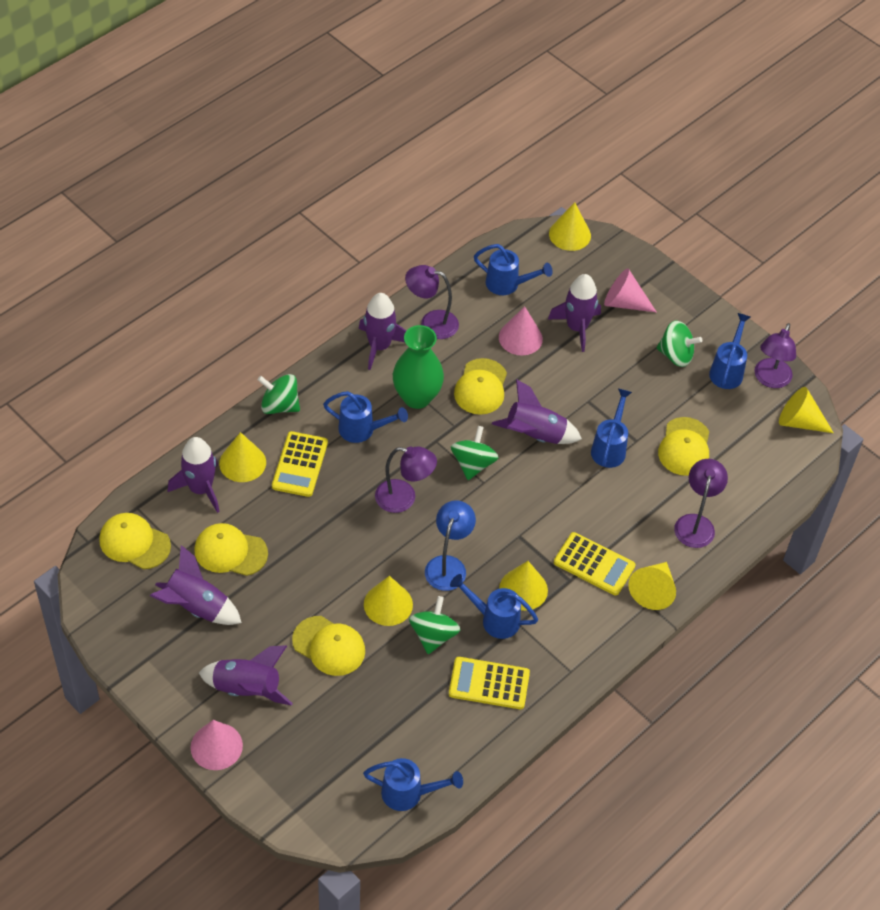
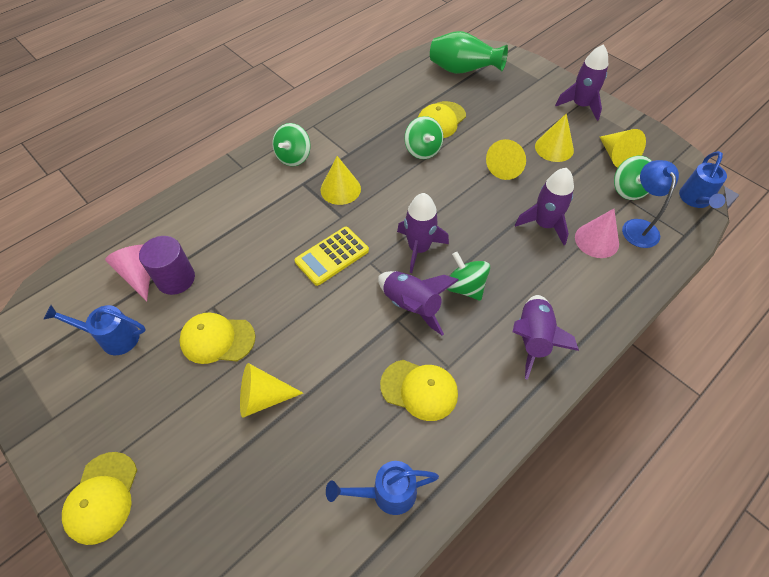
blue watering can: 6 -> 3
pink cone: 3 -> 2
purple cylinder: 0 -> 1
purple lamp: 4 -> 0
purple rocket: 6 -> 5
yellow calculator: 3 -> 1
yellow cap: 5 -> 4
yellow cone: 6 -> 5

